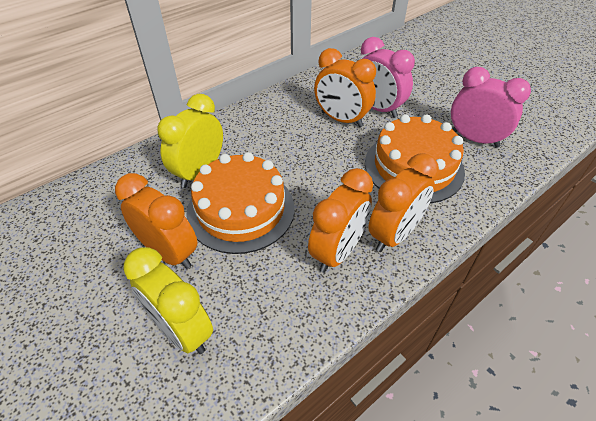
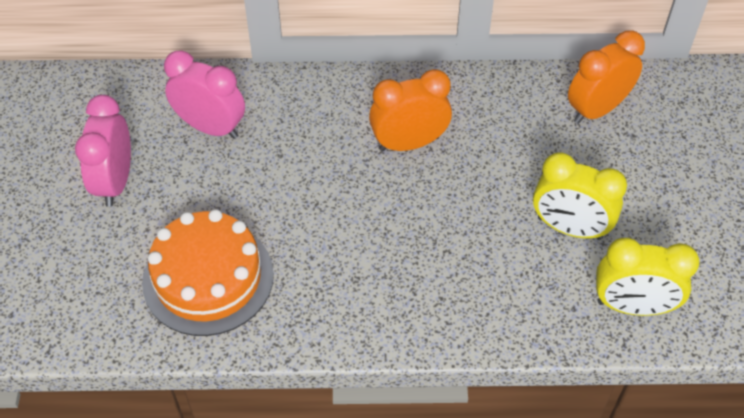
orange cake: 2 -> 1
orange clock: 4 -> 2

